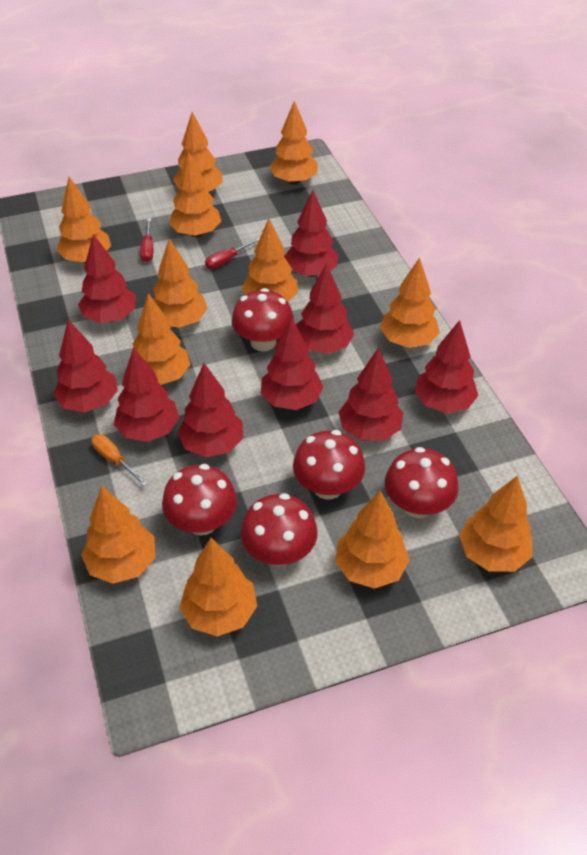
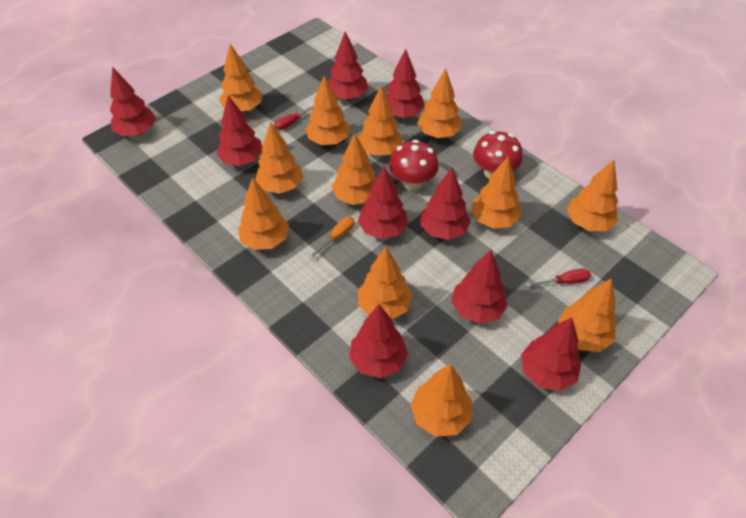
red mushroom: 5 -> 2

